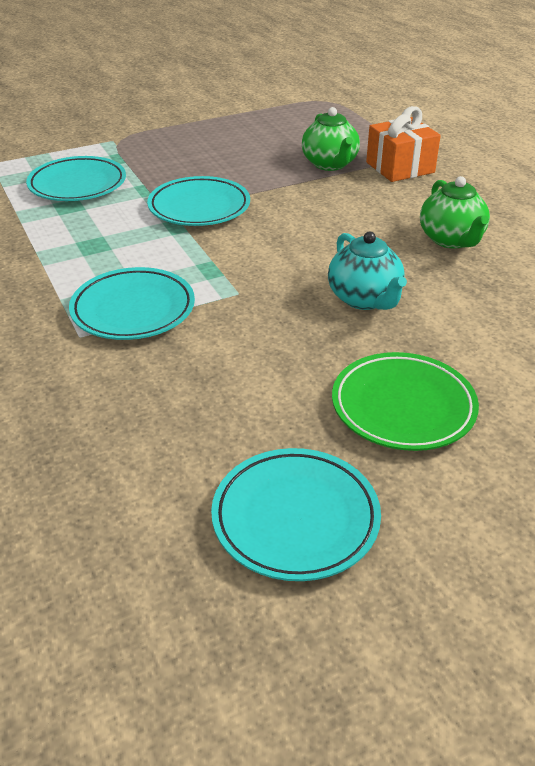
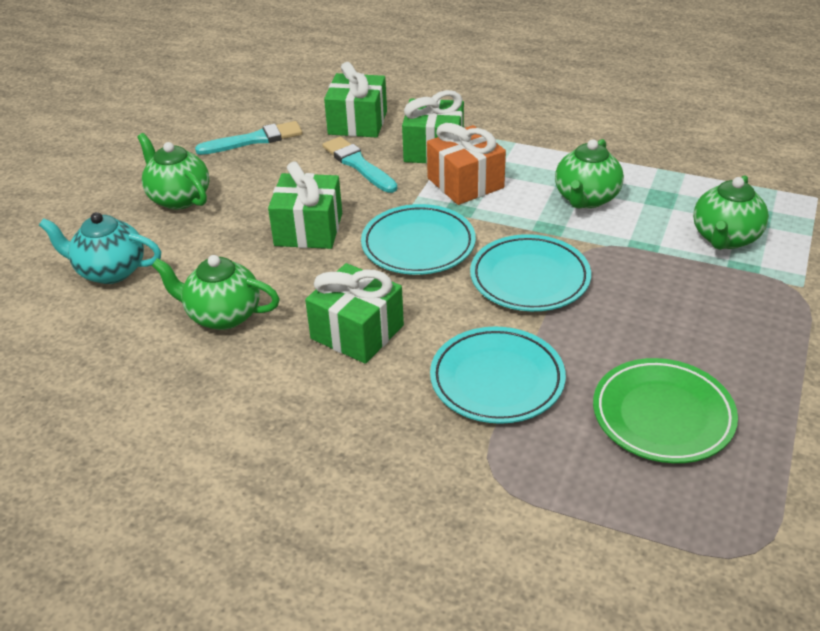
green gift: 0 -> 4
green teapot: 2 -> 4
turquoise brush: 0 -> 2
turquoise plate: 4 -> 3

